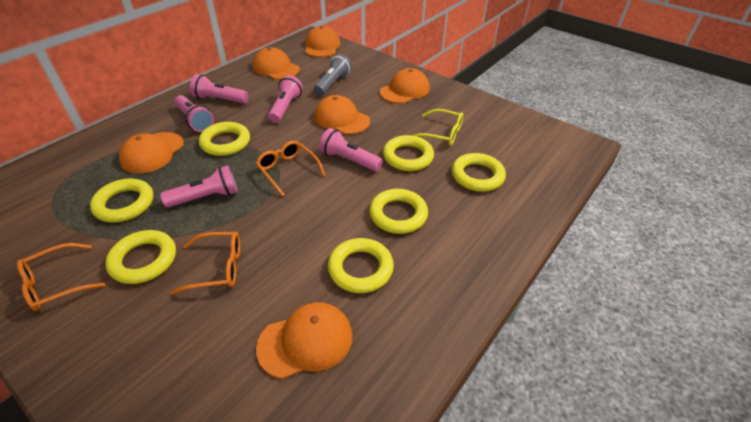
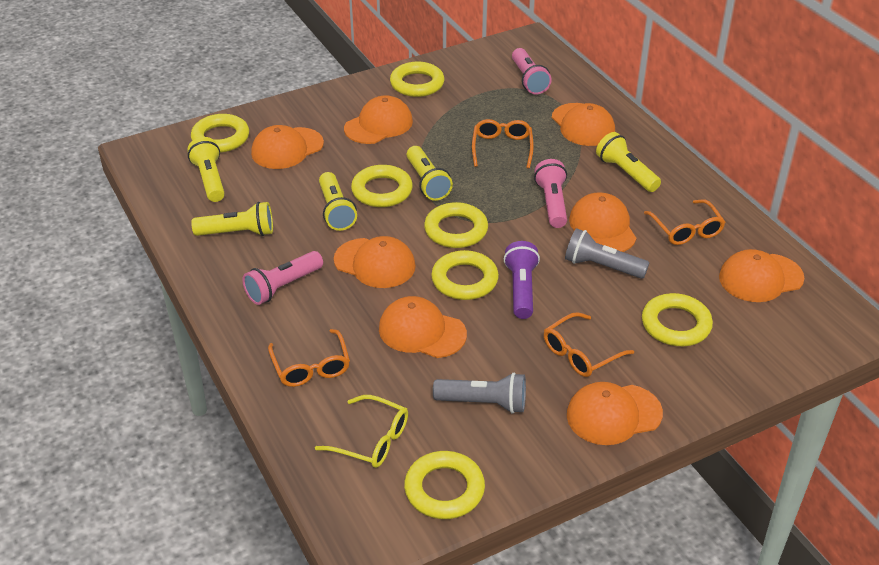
grey flashlight: 1 -> 2
orange cap: 6 -> 8
orange glasses: 3 -> 4
pink flashlight: 5 -> 3
purple flashlight: 0 -> 1
yellow flashlight: 0 -> 5

